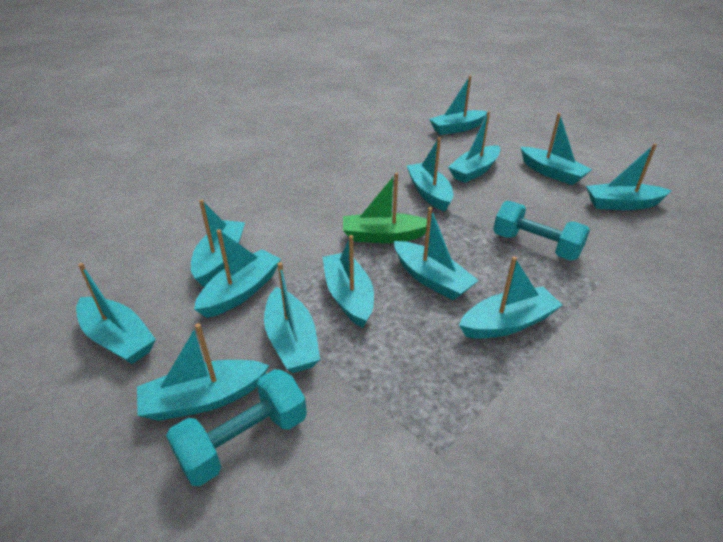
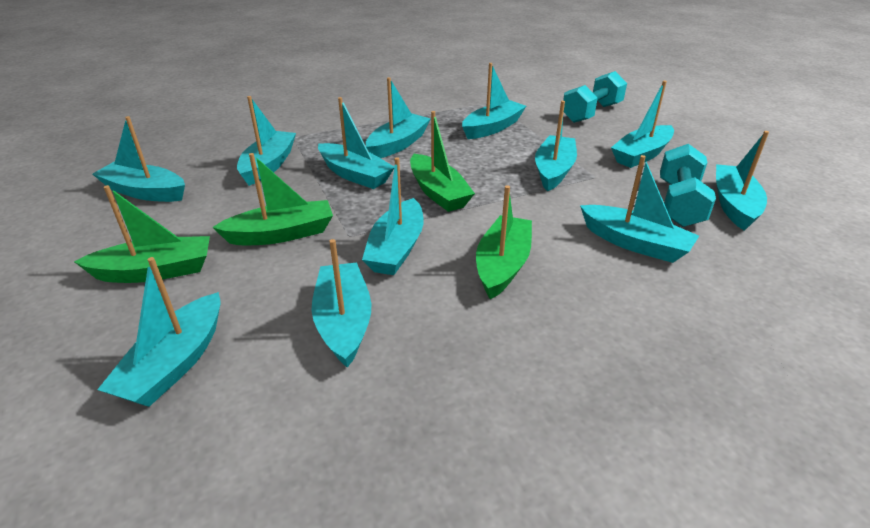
green boat: 1 -> 4
turquoise boat: 13 -> 12

